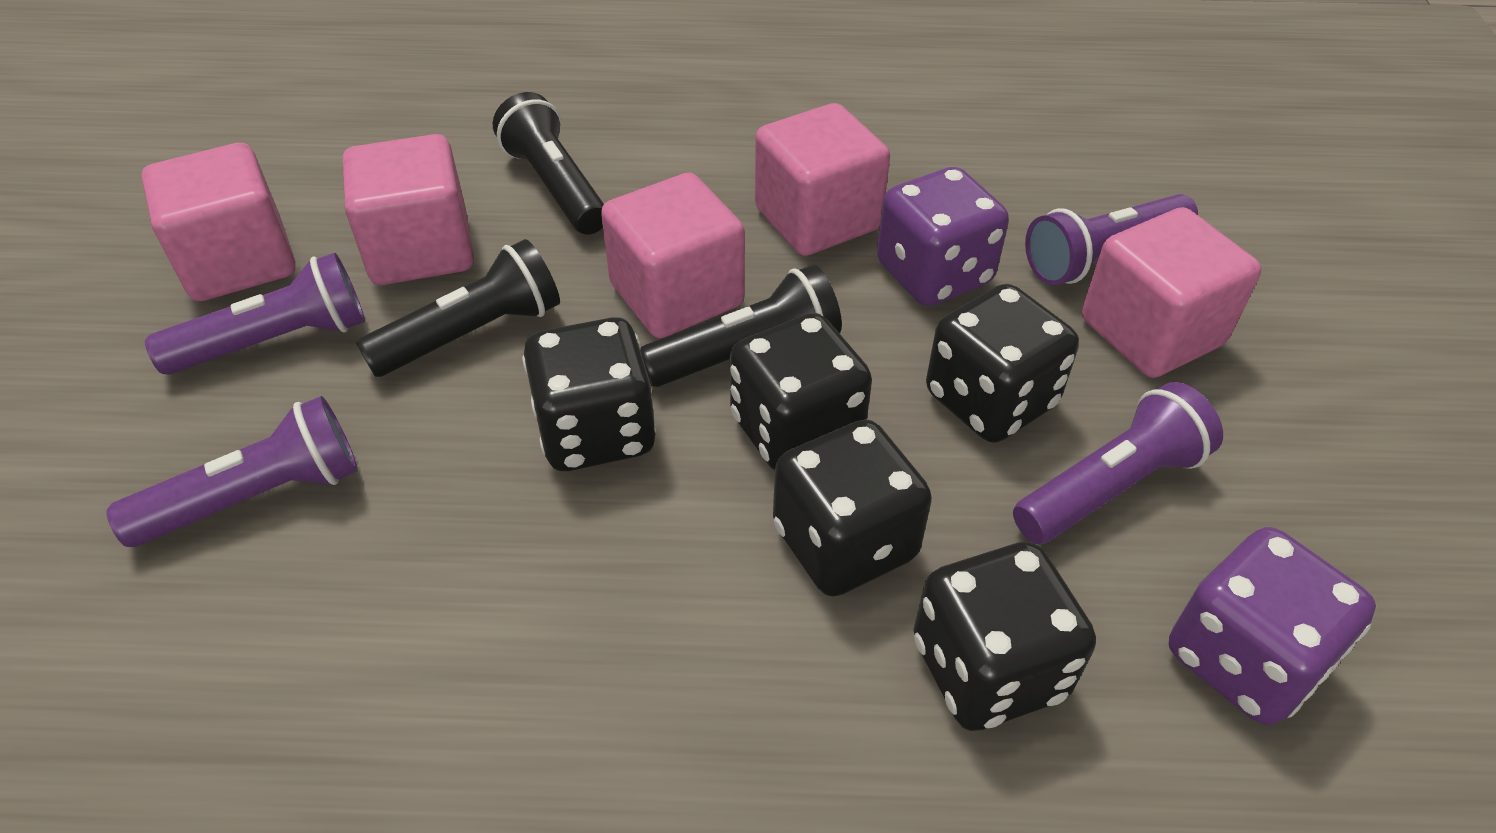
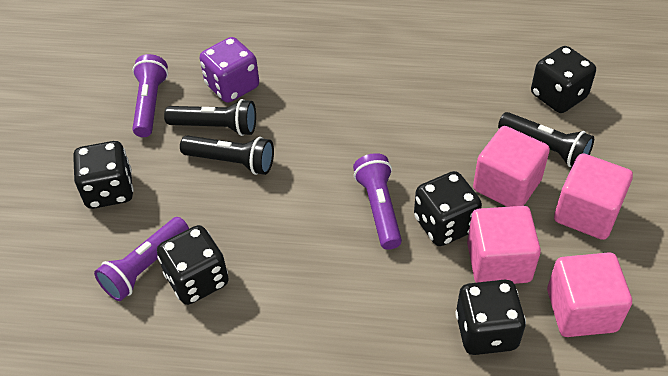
pink cube: 5 -> 4
purple dice: 2 -> 1
purple flashlight: 4 -> 3

